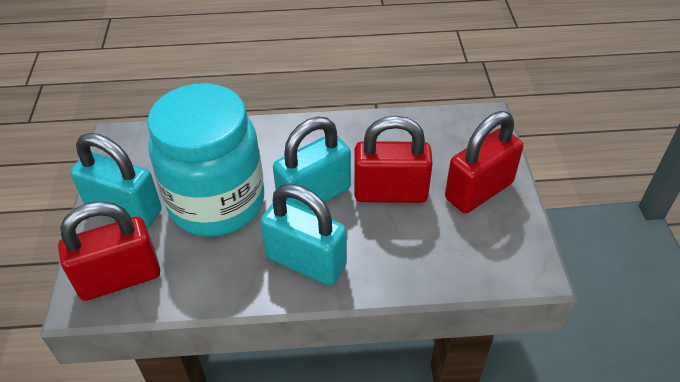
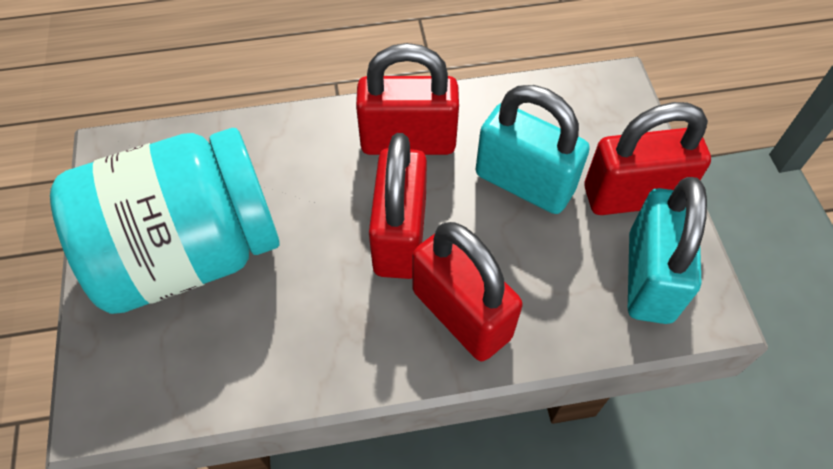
red padlock: 3 -> 4
turquoise padlock: 3 -> 2

